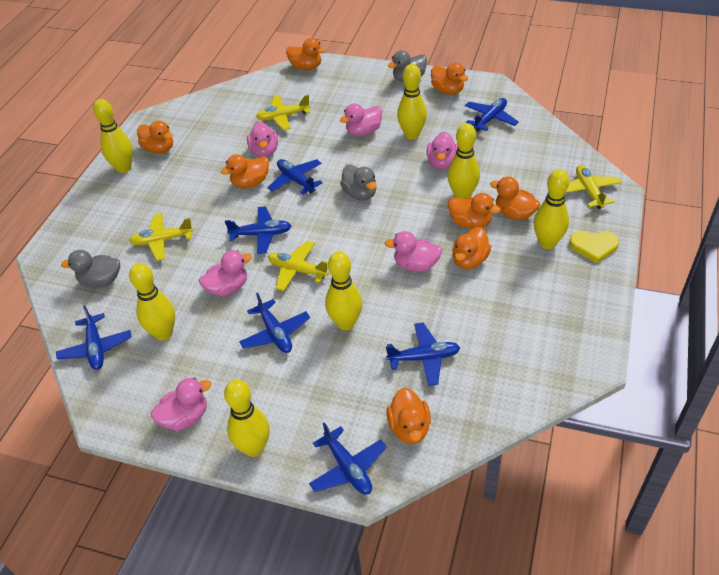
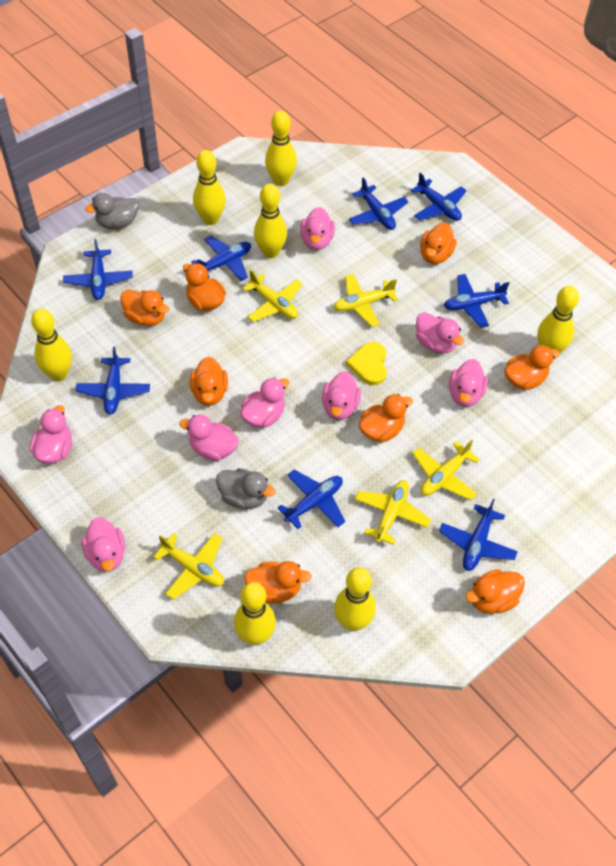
blue plane: 7 -> 8
grey duck: 3 -> 2
pink duck: 6 -> 8
yellow plane: 4 -> 5

